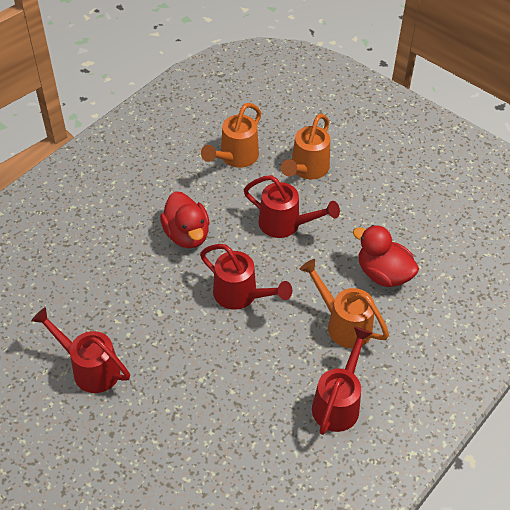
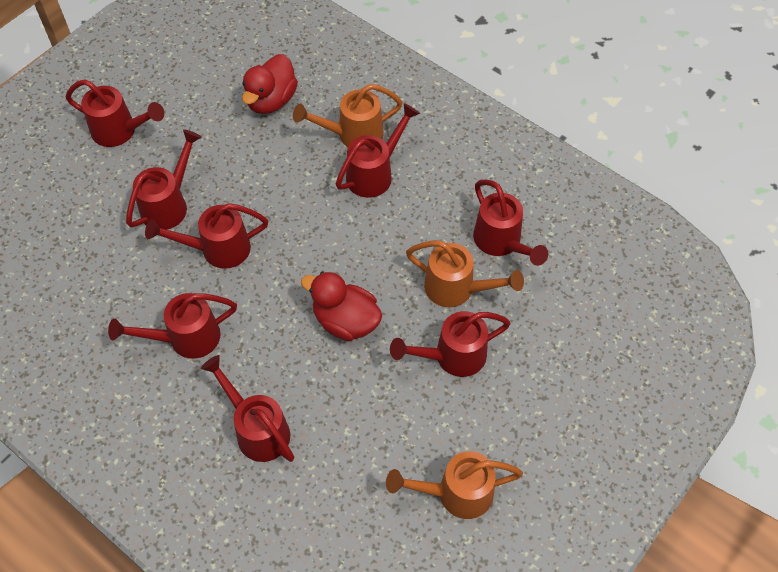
red watering can: 4 -> 8

